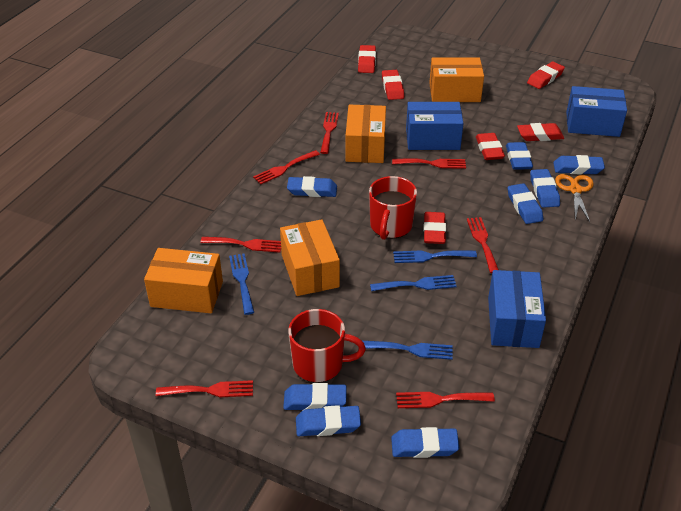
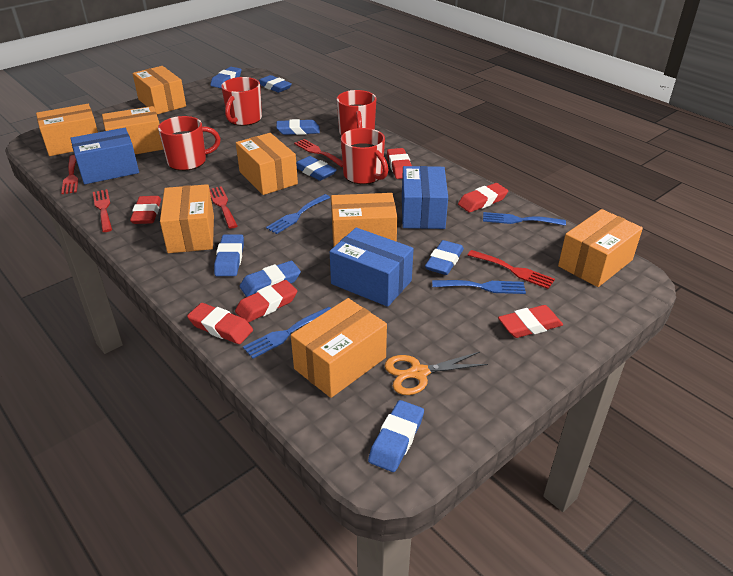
orange box: 4 -> 8
red fork: 7 -> 5
red mug: 2 -> 4

